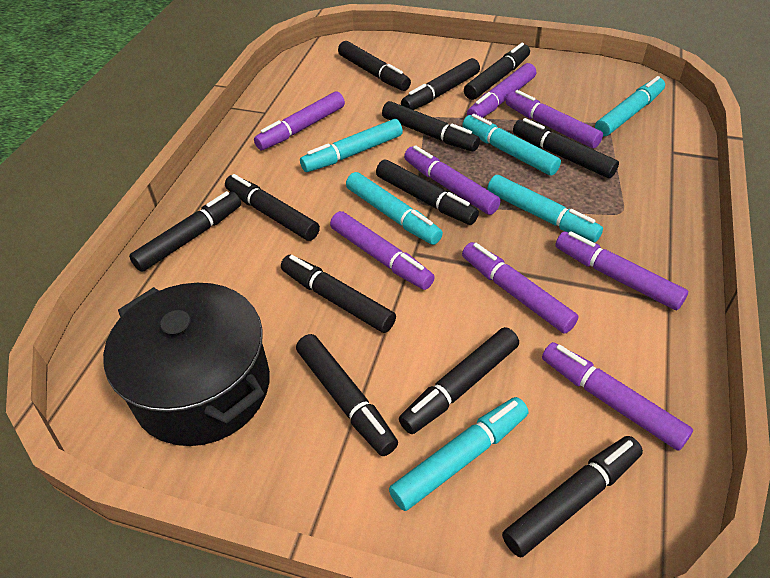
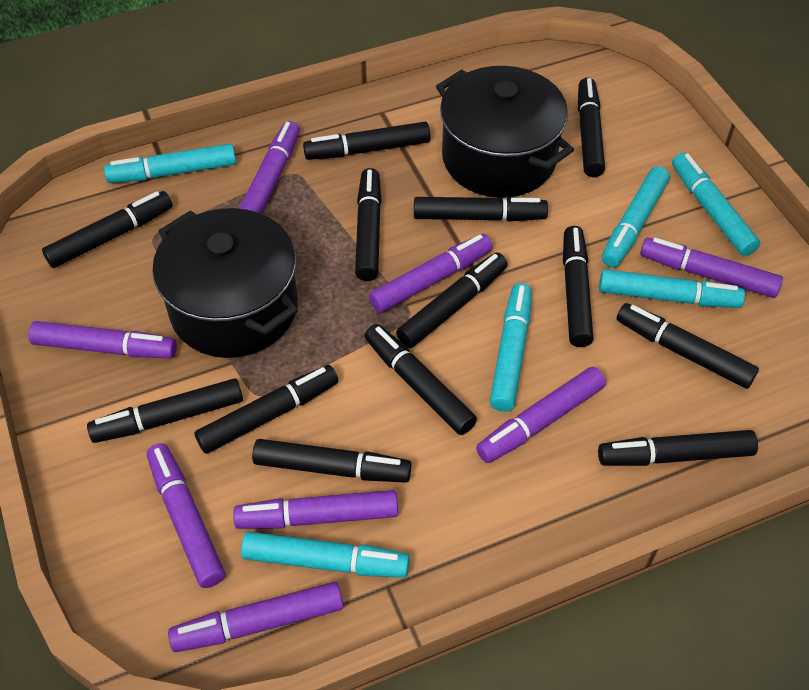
black marker: 12 -> 13
black pot: 1 -> 2

